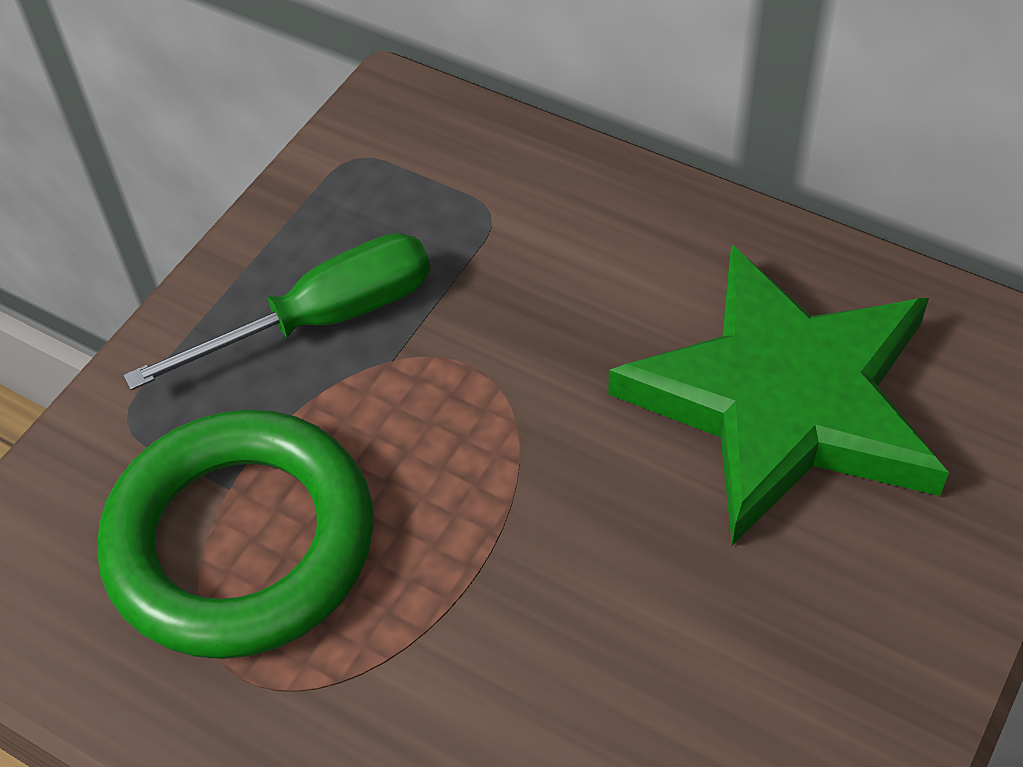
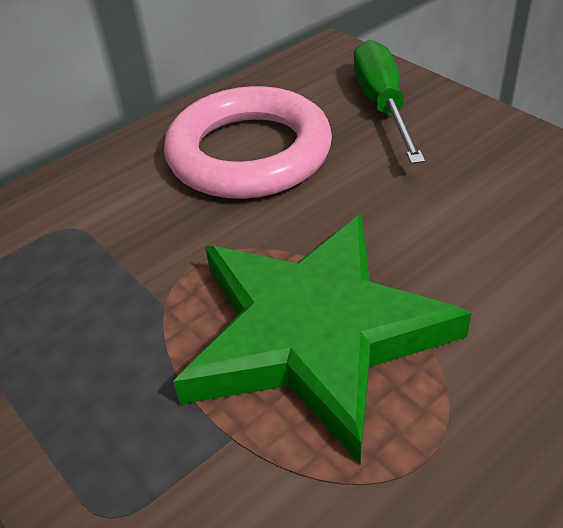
green ring: 1 -> 0
pink ring: 0 -> 1

